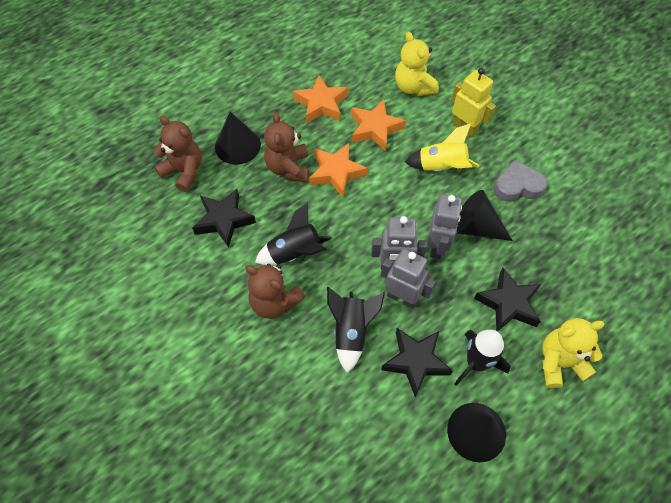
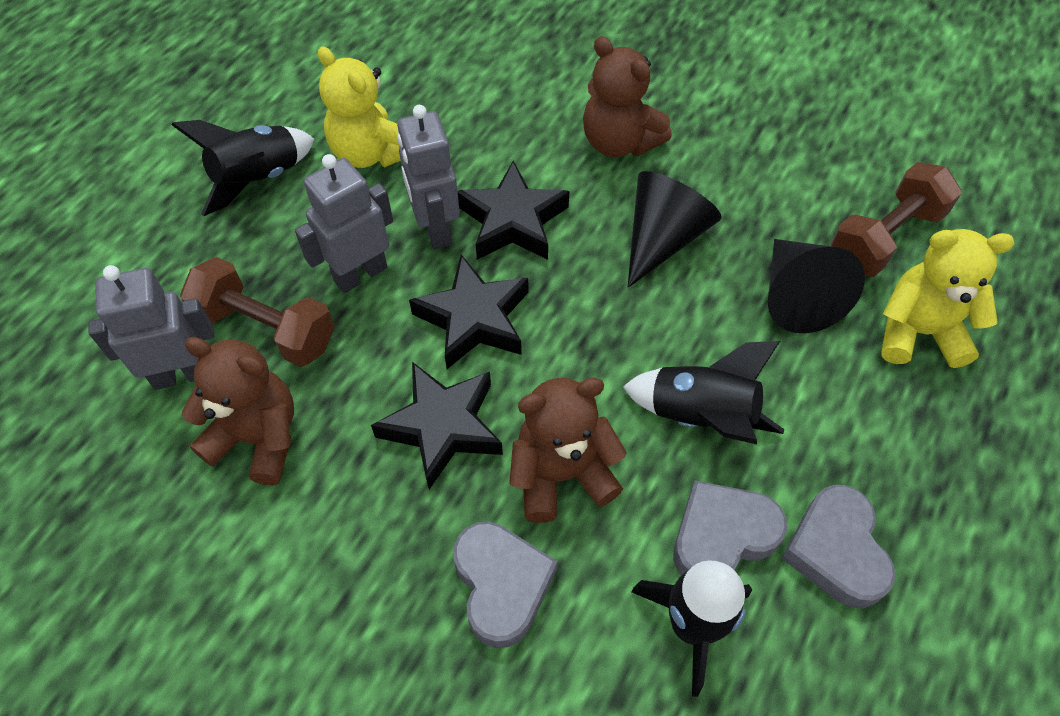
black cone: 3 -> 2
brown dumbbell: 0 -> 2
grey heart: 1 -> 3
orange star: 3 -> 0
yellow robot: 1 -> 0
yellow rocket: 1 -> 0

